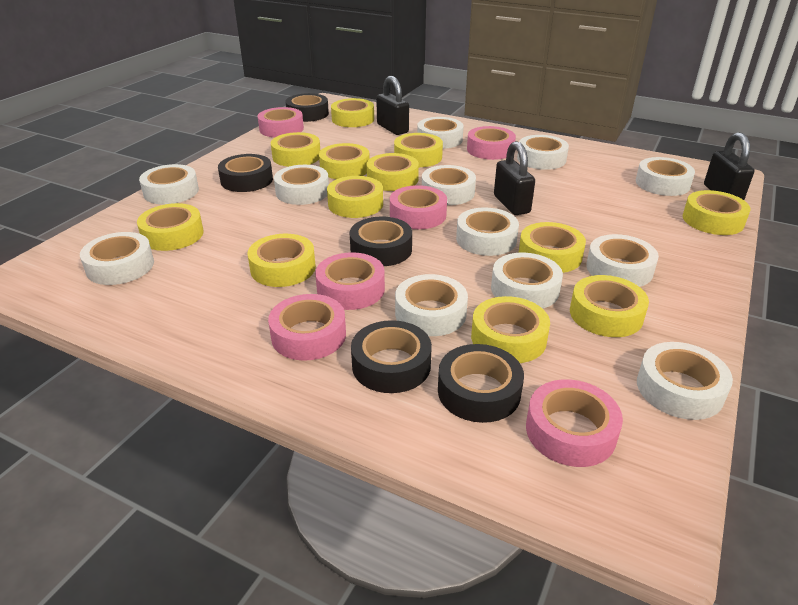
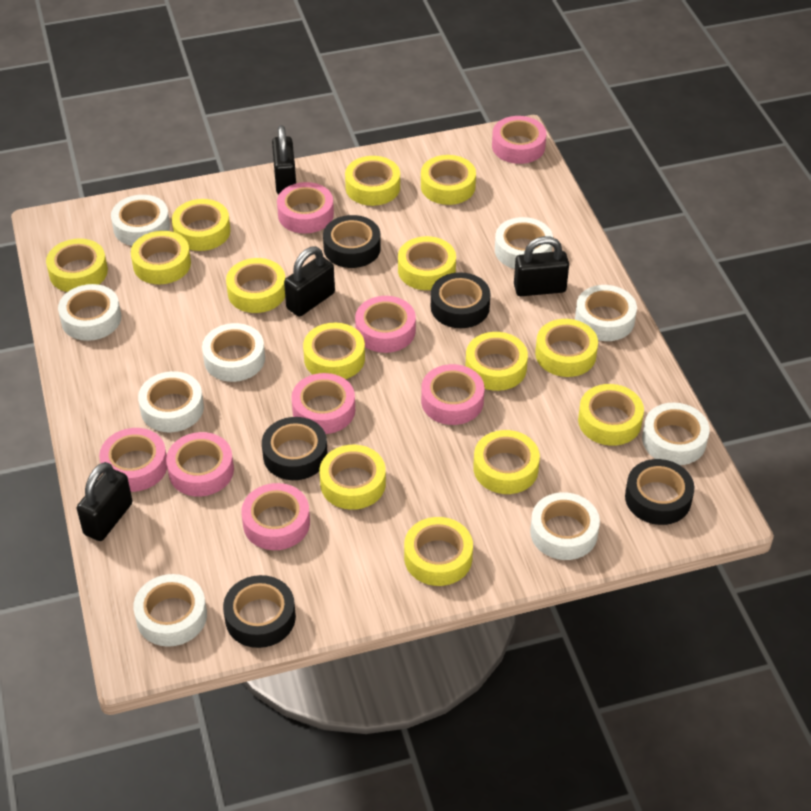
black padlock: 3 -> 4
pink tape: 6 -> 8
white tape: 12 -> 9
yellow tape: 12 -> 14

